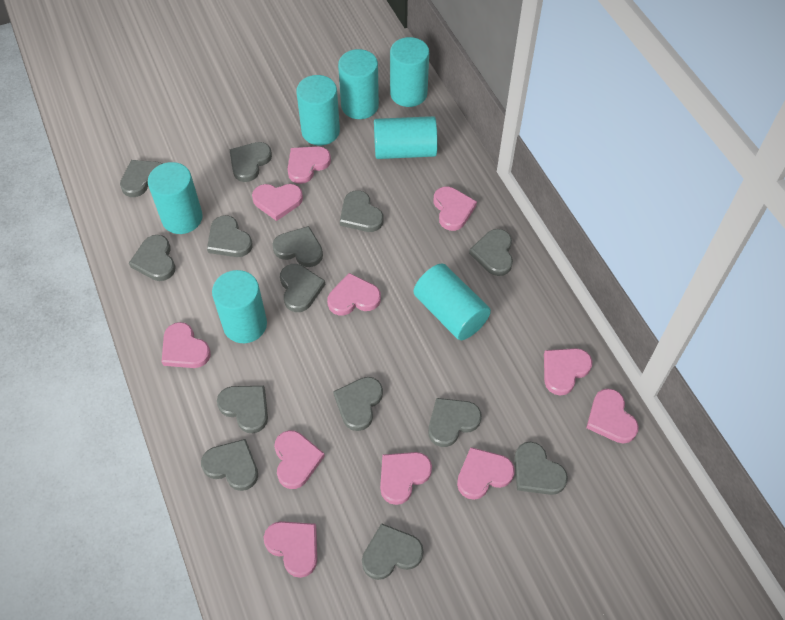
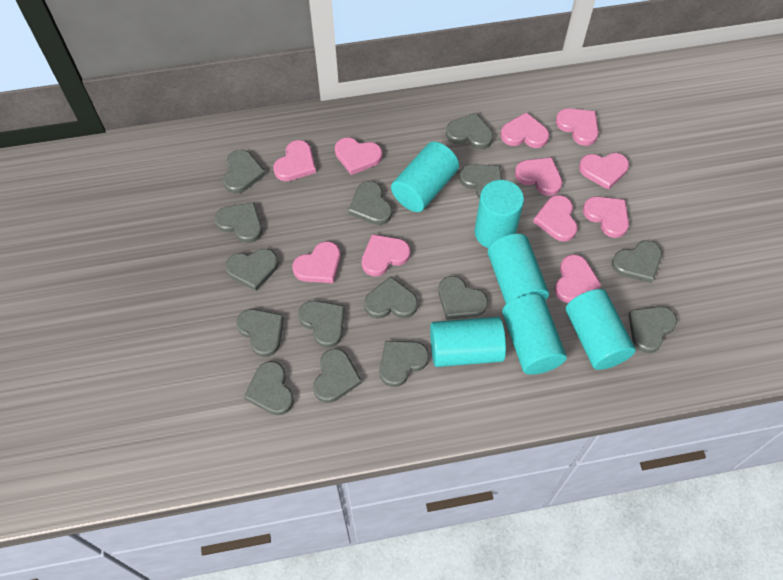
grey heart: 14 -> 15
turquoise cylinder: 7 -> 6

